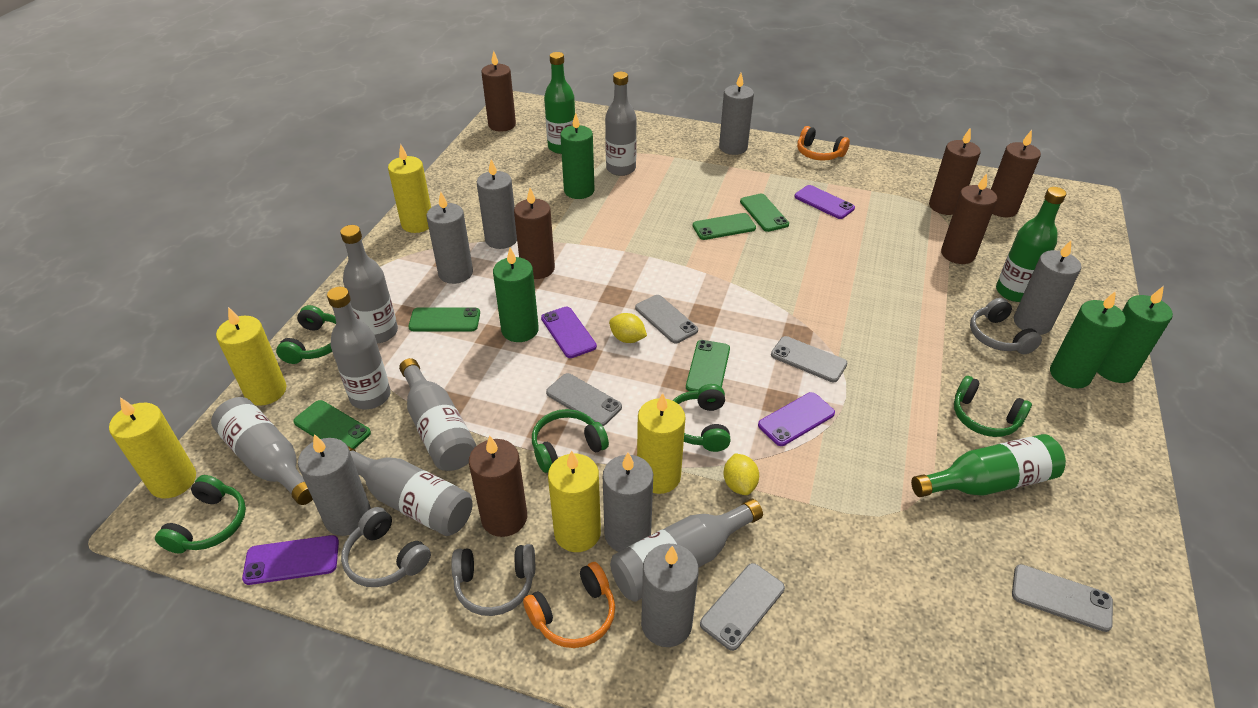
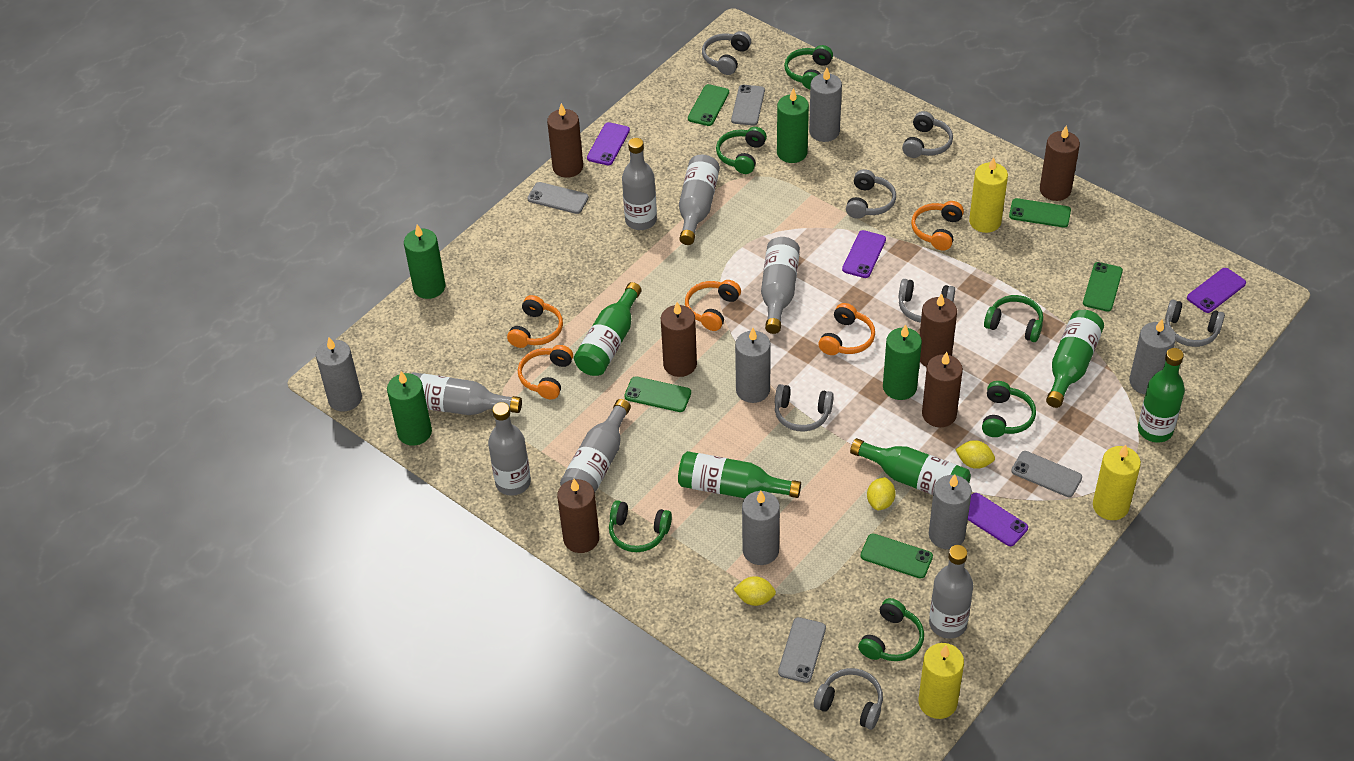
green bottle: 3 -> 5
green headphones: 5 -> 6
grey candle: 7 -> 6
grey headphones: 3 -> 7
grey phone: 5 -> 4
orange headphones: 2 -> 5
yellow candle: 5 -> 3
yellow lemon: 2 -> 3

